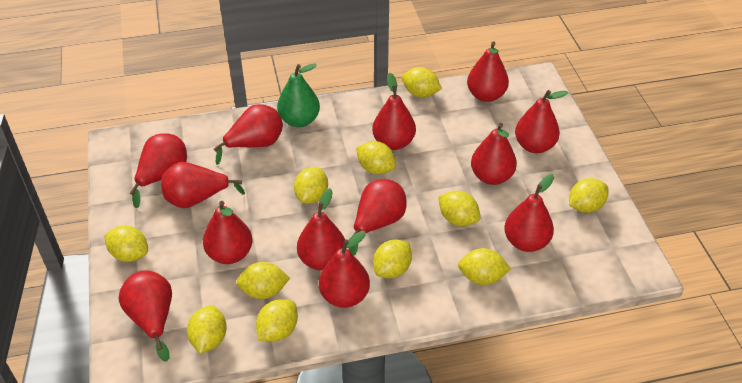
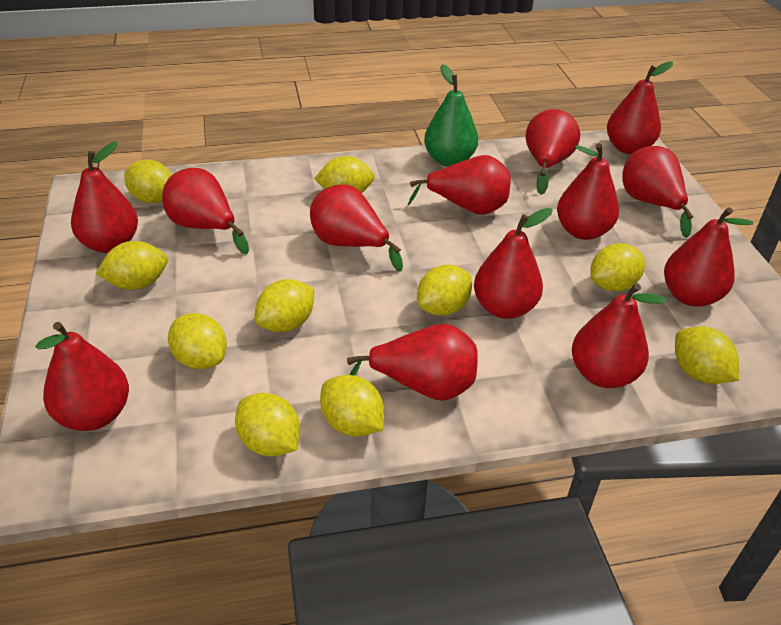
yellow lemon: 11 -> 10

